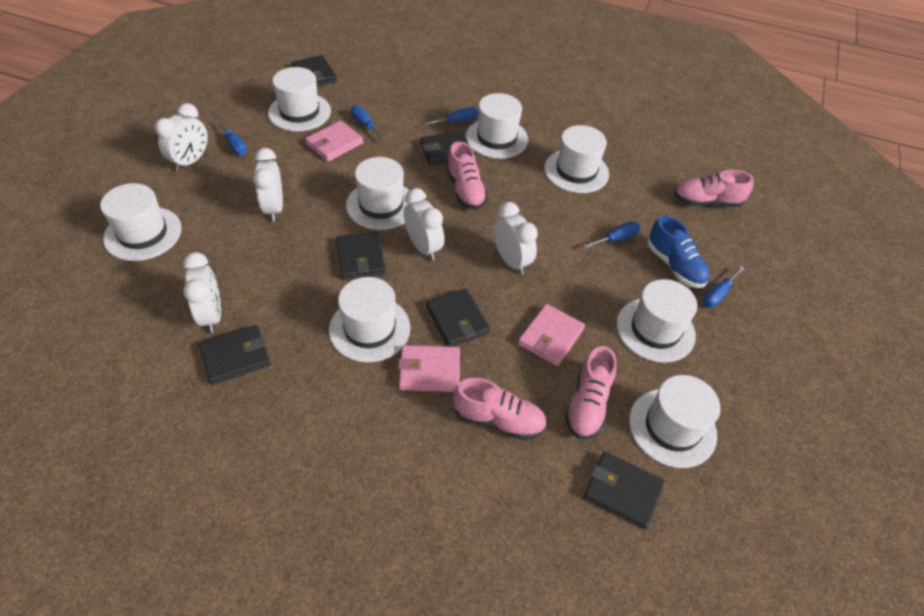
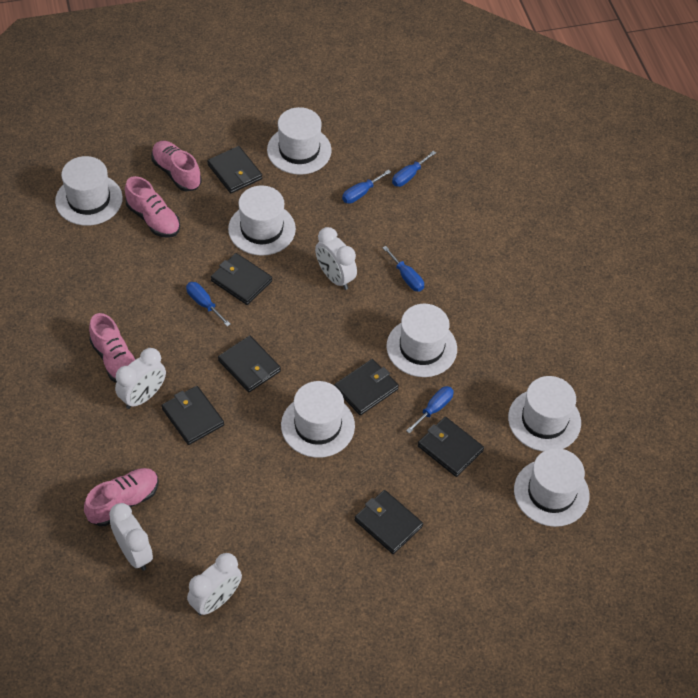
black wallet: 6 -> 7
blue shoe: 1 -> 0
pink wallet: 3 -> 0
white clock: 5 -> 4
white hat: 8 -> 7

